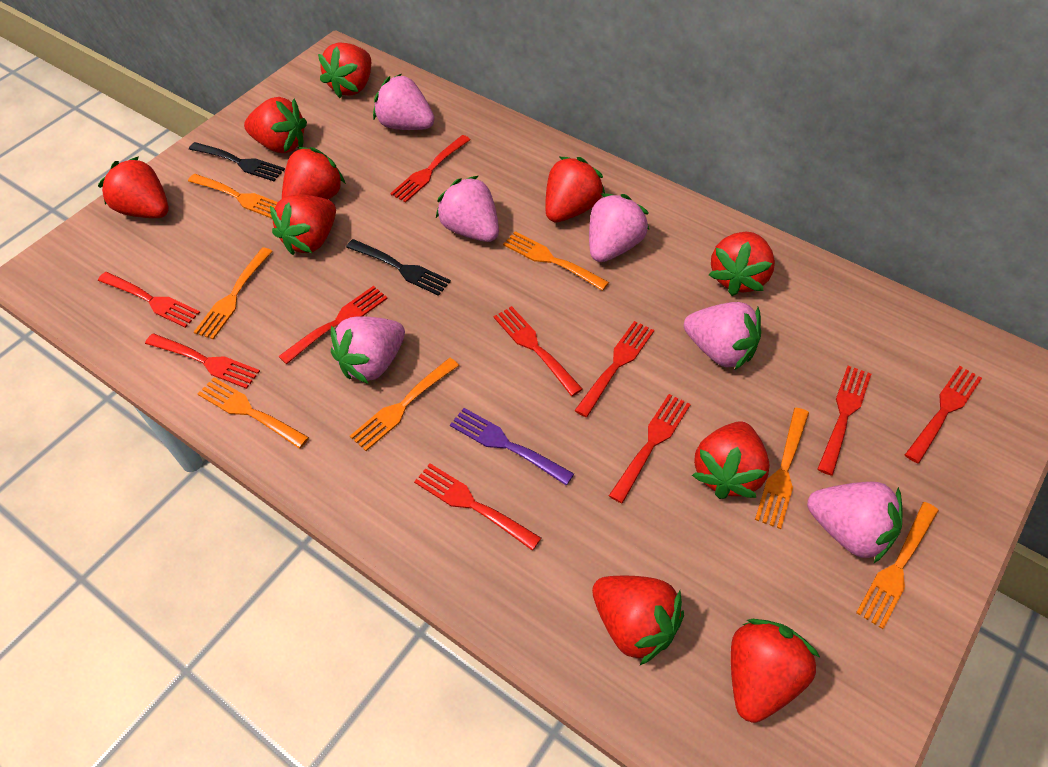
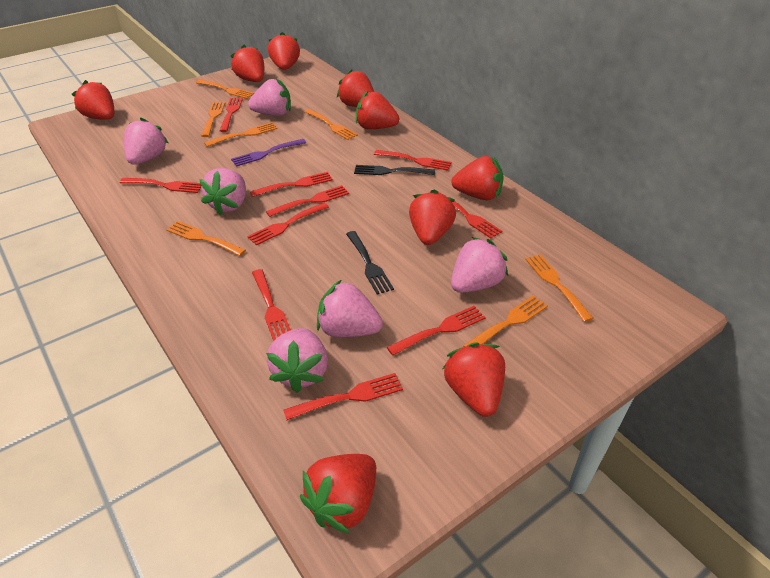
red strawberry: 10 -> 9

